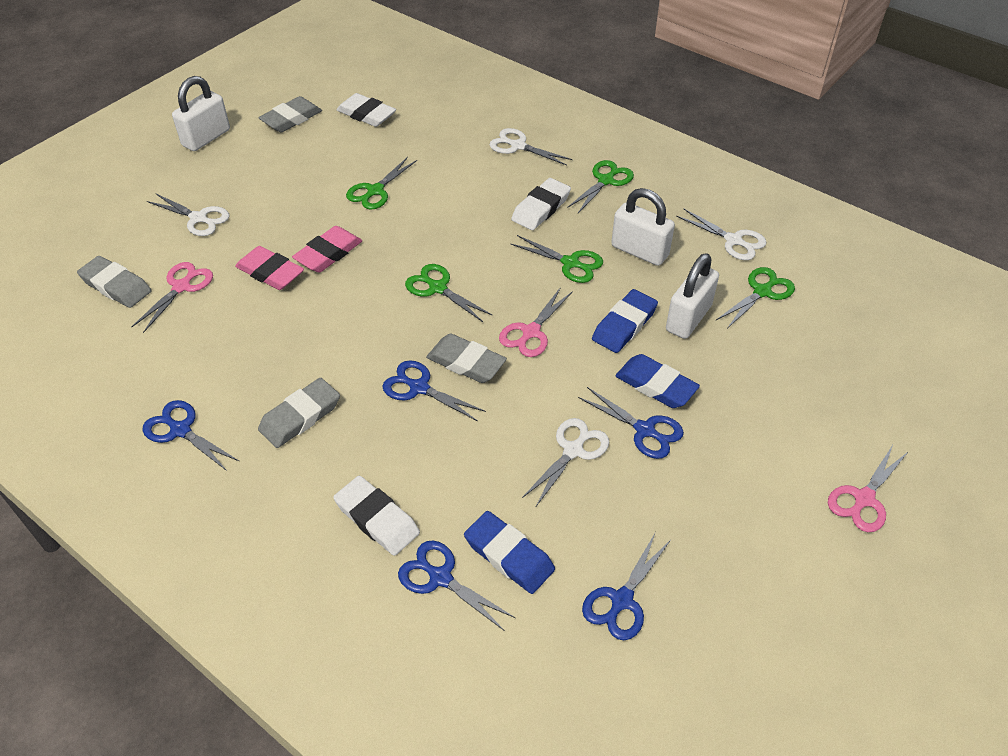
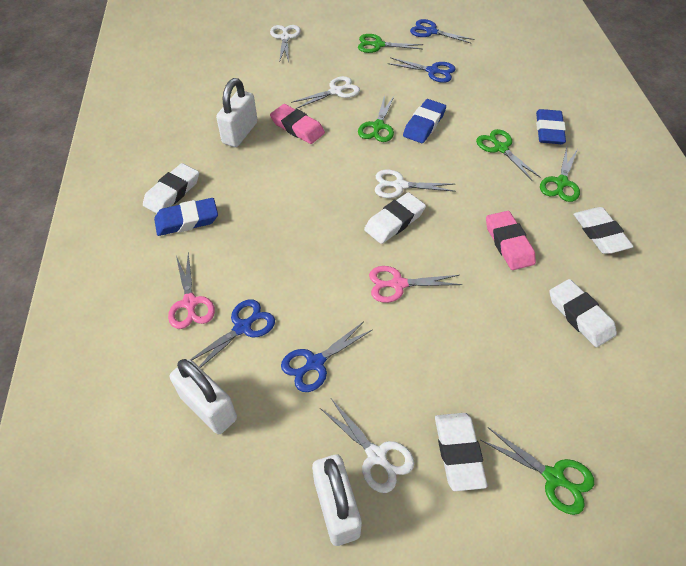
blue scissors: 5 -> 4
grey eraser: 4 -> 0
pink scissors: 3 -> 2
white eraser: 3 -> 5

